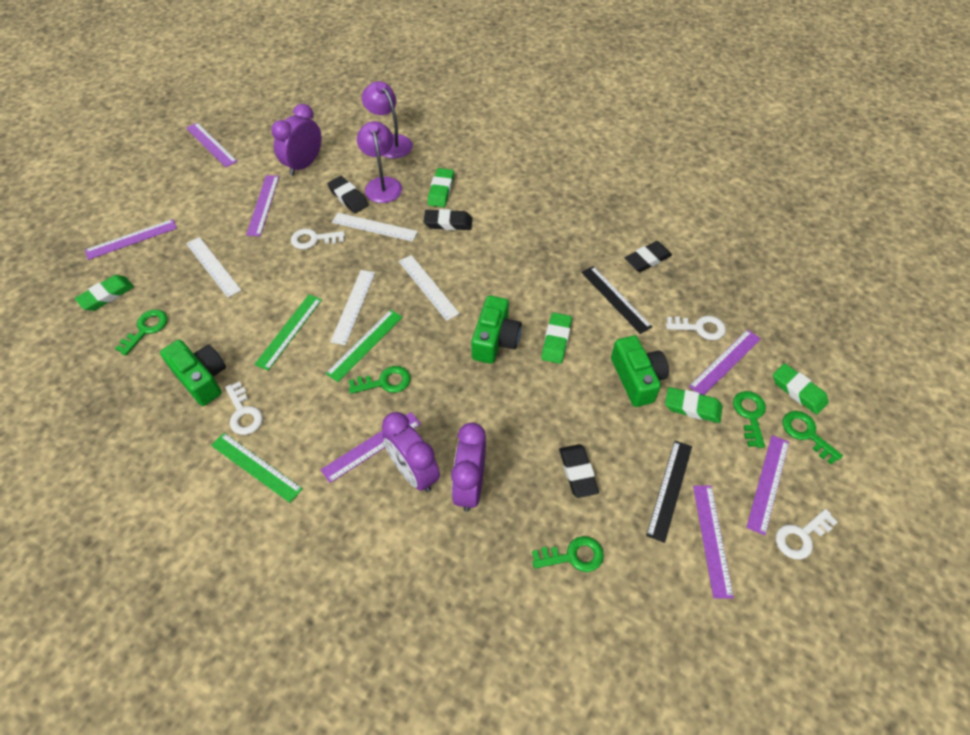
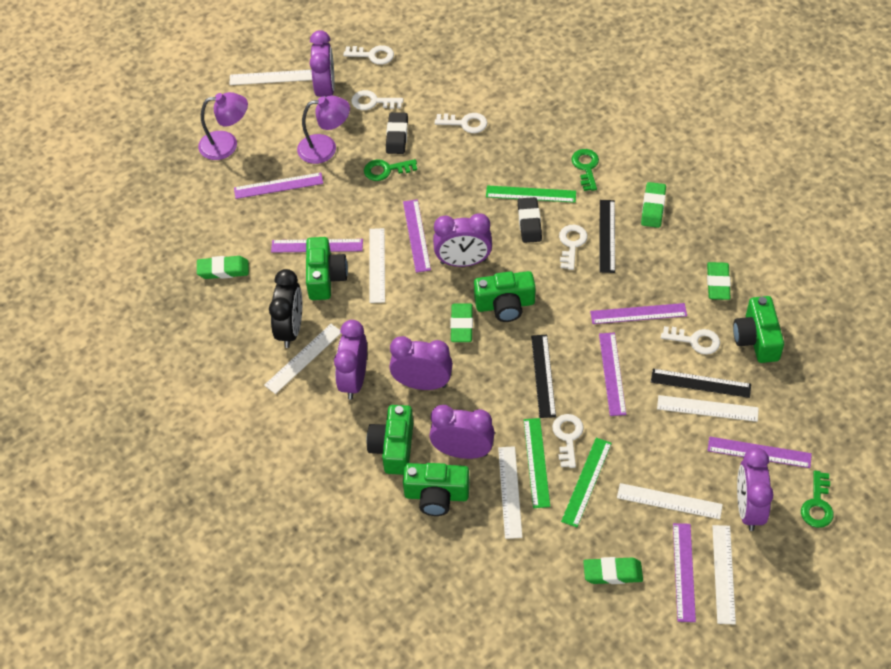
black clock: 0 -> 1
black eraser: 4 -> 2
black ruler: 2 -> 3
green camera: 3 -> 5
green key: 5 -> 3
purple clock: 3 -> 6
white key: 4 -> 6
white ruler: 4 -> 7

